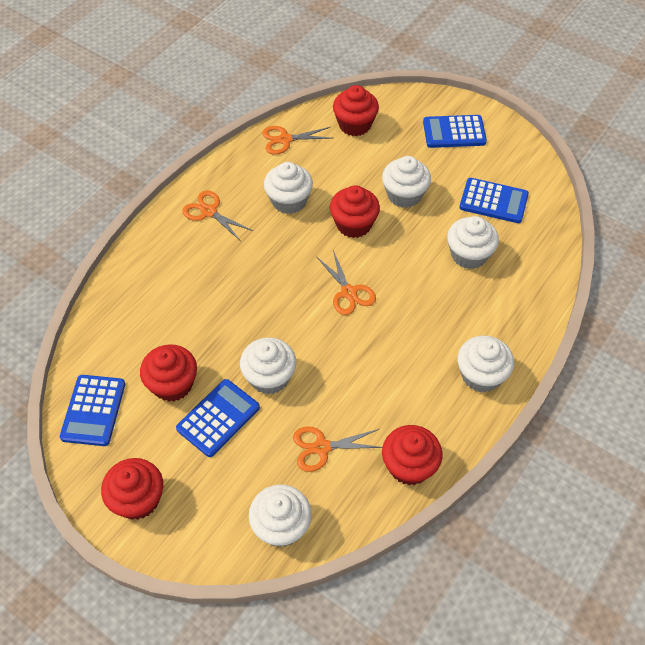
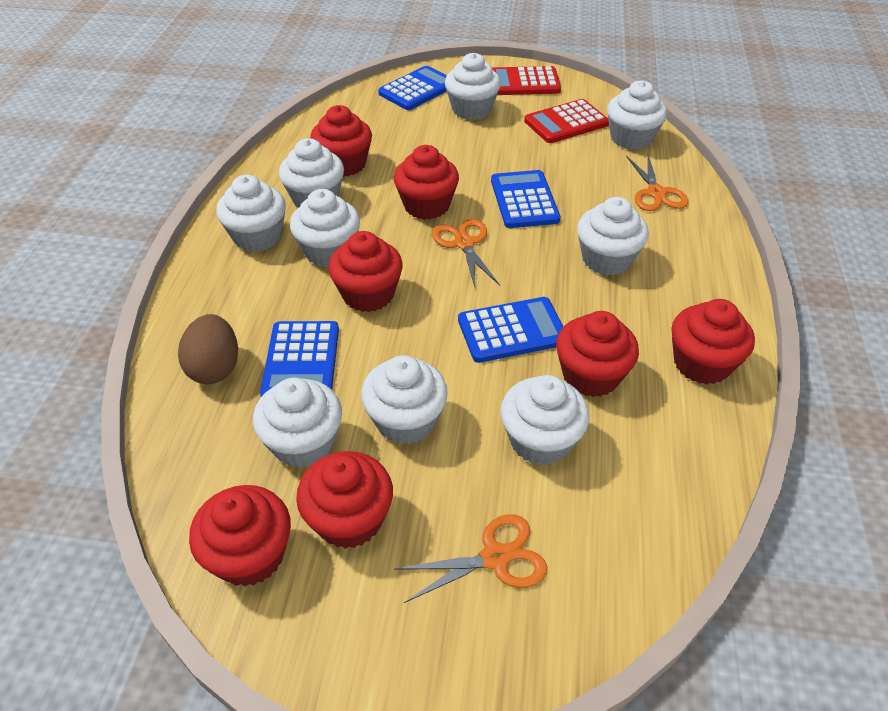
brown egg: 0 -> 1
orange scissors: 4 -> 3
red calculator: 0 -> 2
red cupcake: 5 -> 7
white cupcake: 6 -> 9

